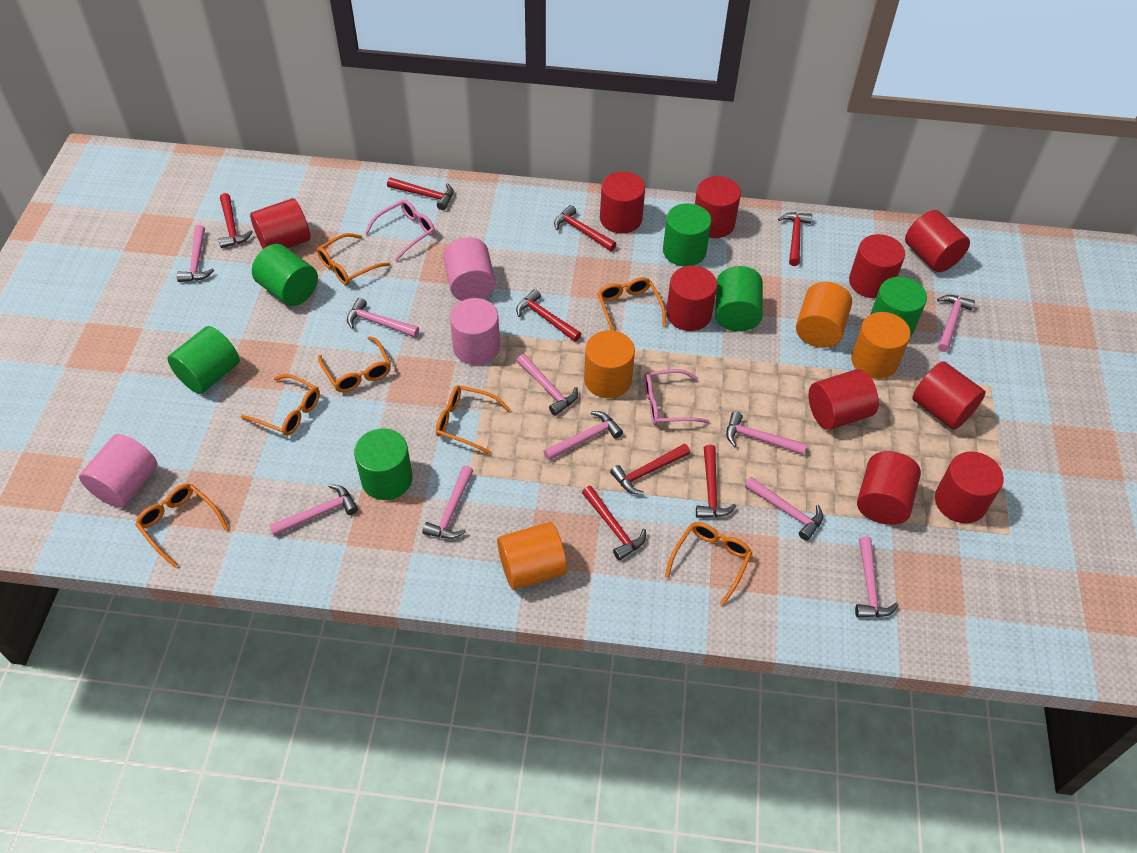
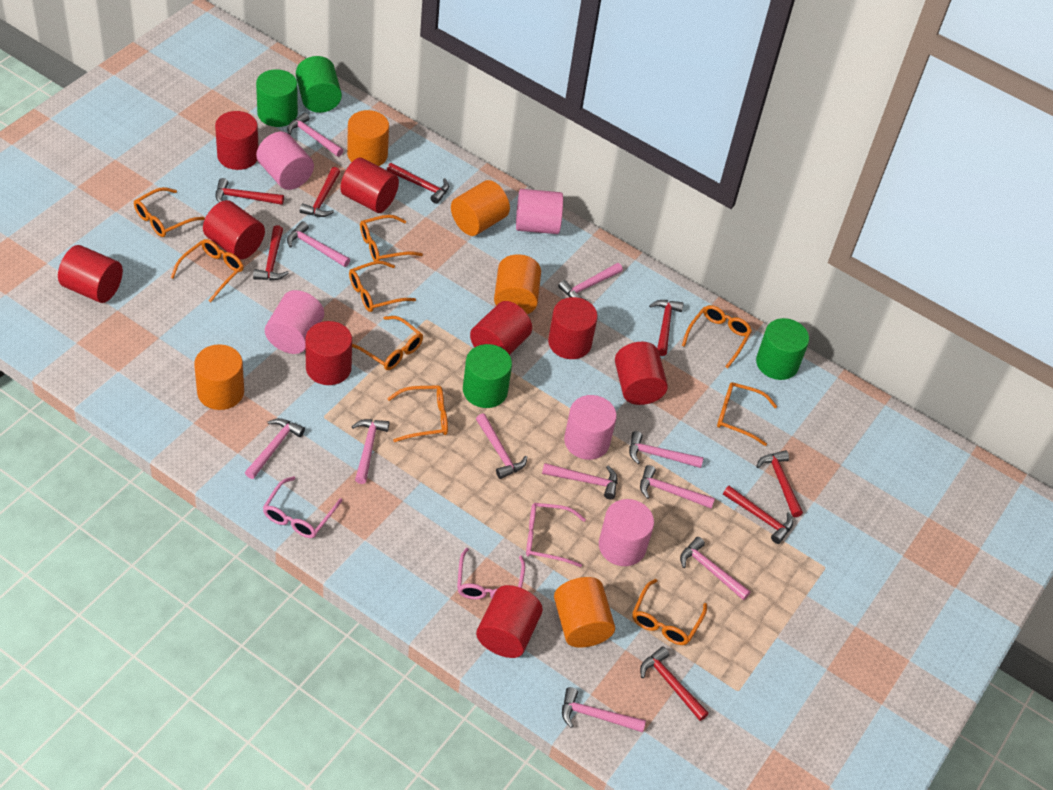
green cylinder: 6 -> 4
orange cylinder: 4 -> 5
orange glasses: 7 -> 9
pink cylinder: 3 -> 5
pink glasses: 2 -> 3
pink hammer: 10 -> 11
red cylinder: 10 -> 9

